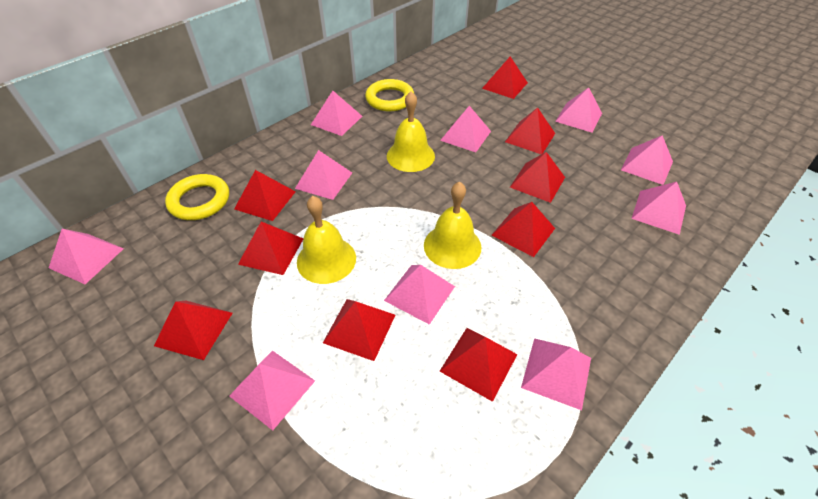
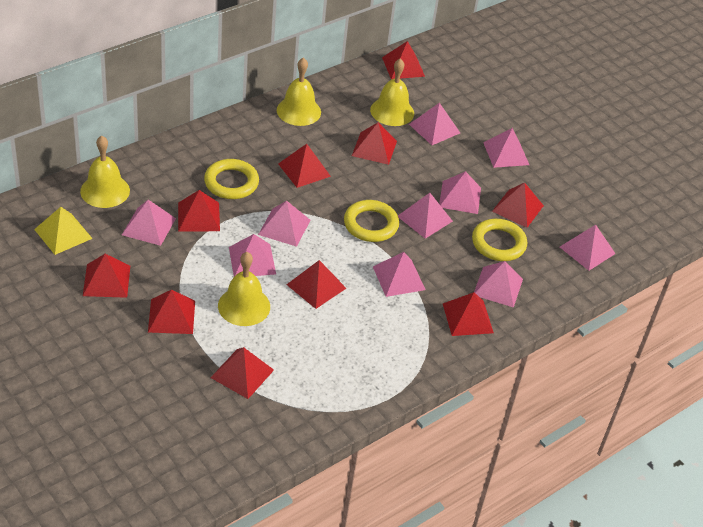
red pyramid: 9 -> 10
yellow bell: 3 -> 4
yellow pyramid: 0 -> 1
yellow ring: 2 -> 3

